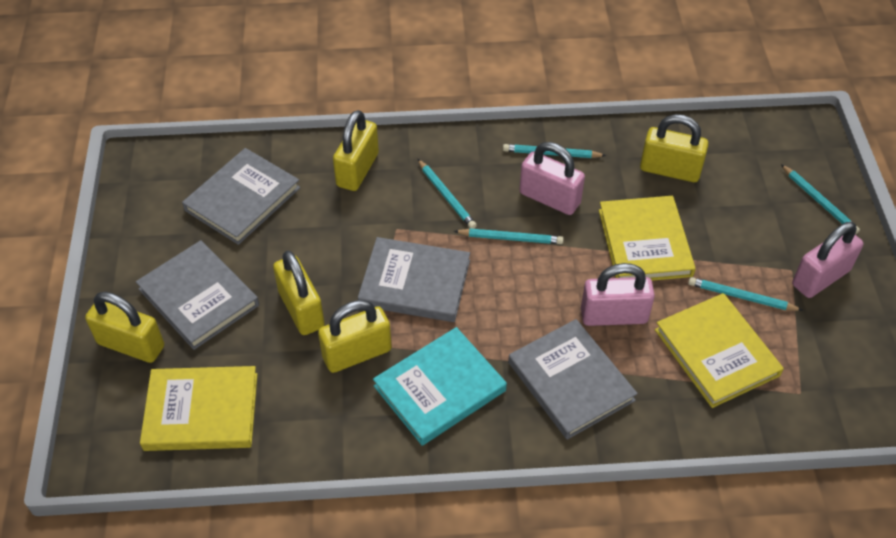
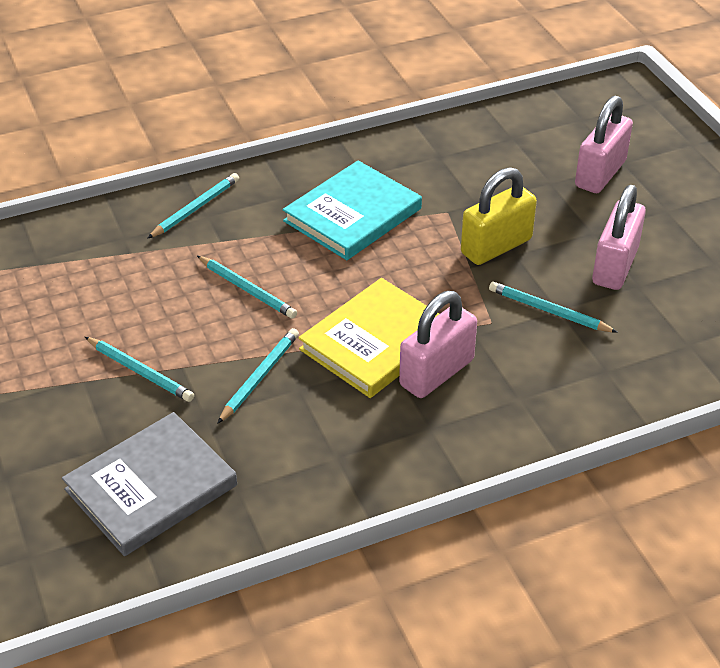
grey book: 4 -> 1
yellow book: 3 -> 1
yellow padlock: 5 -> 1

